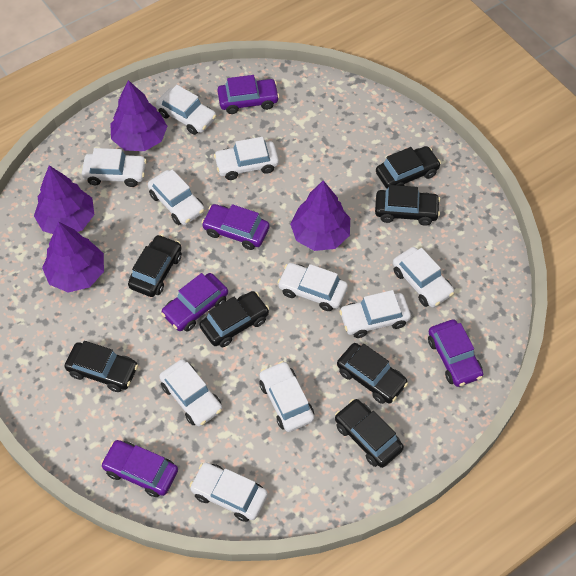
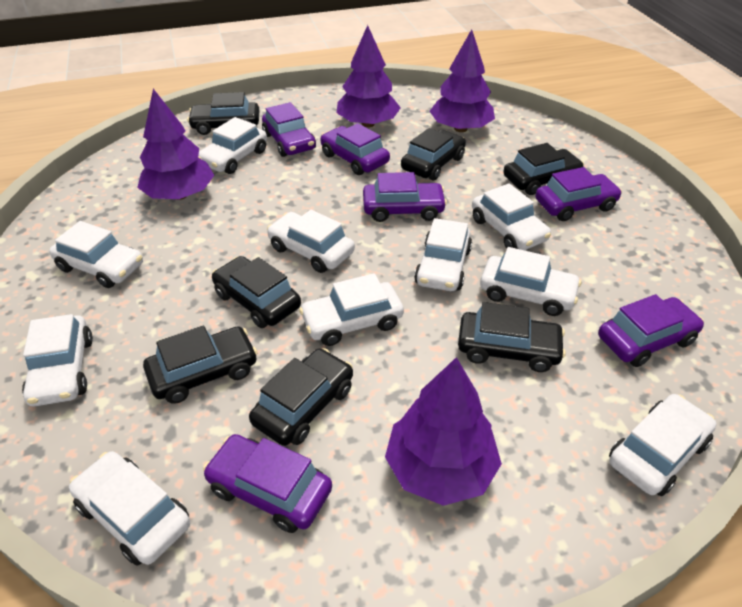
purple car: 5 -> 6

